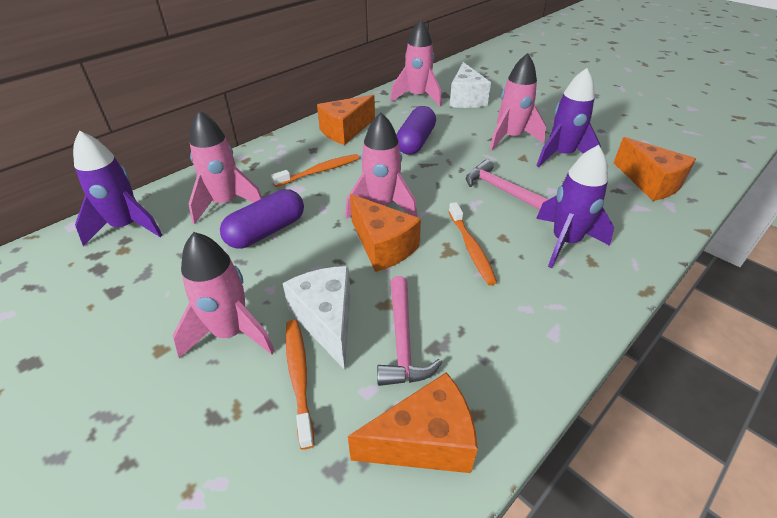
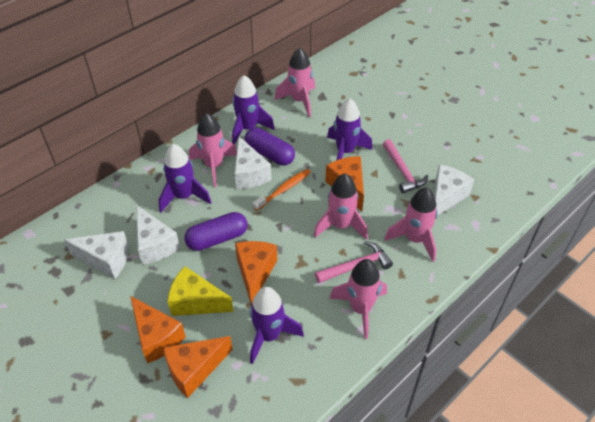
orange toothbrush: 3 -> 1
purple rocket: 3 -> 4
white cheese: 2 -> 4
yellow cheese: 0 -> 1

